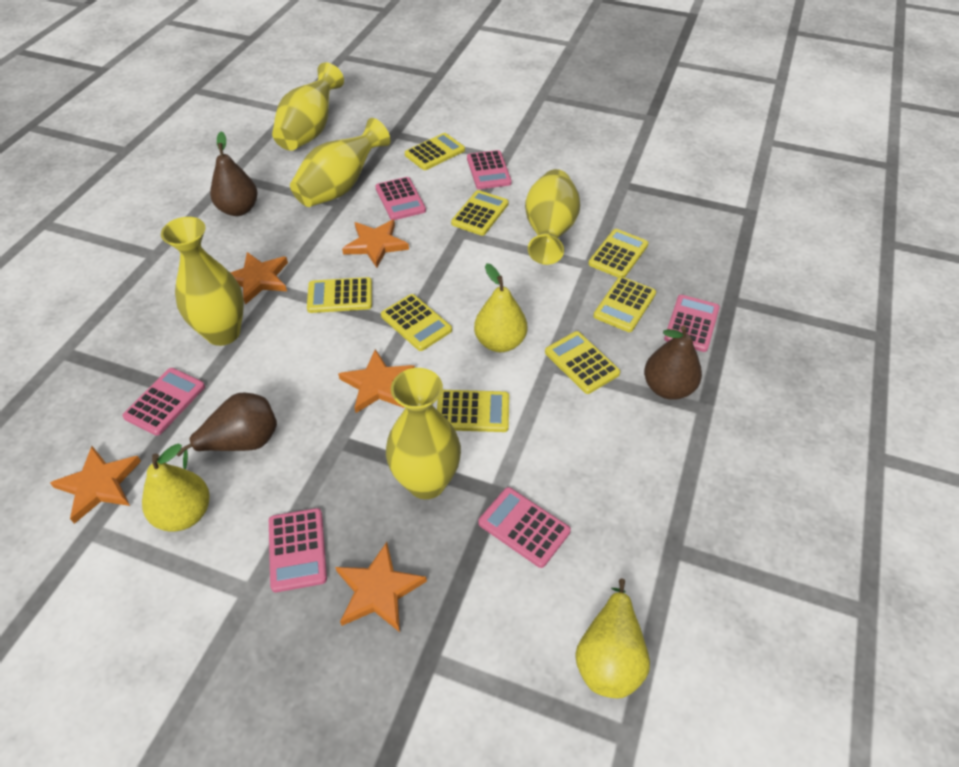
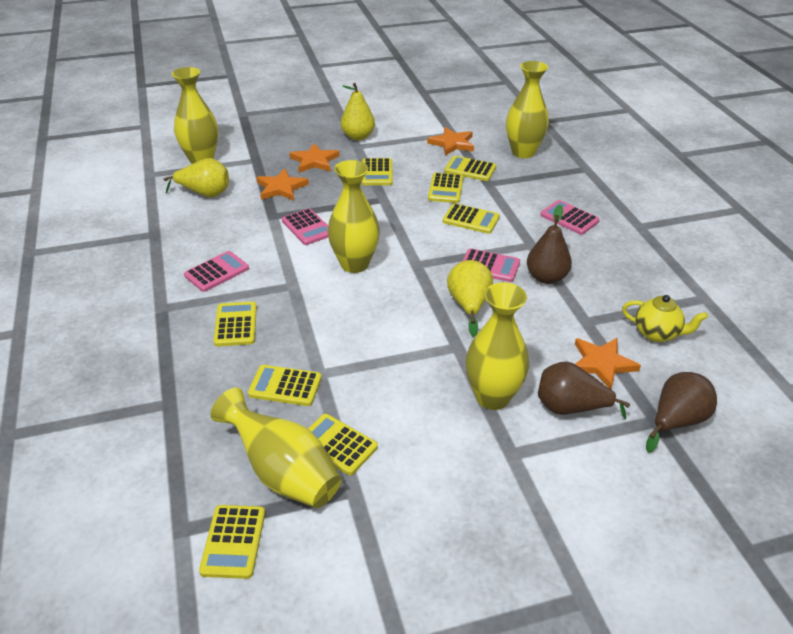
orange star: 5 -> 4
pink calculator: 6 -> 4
yellow teapot: 0 -> 1

